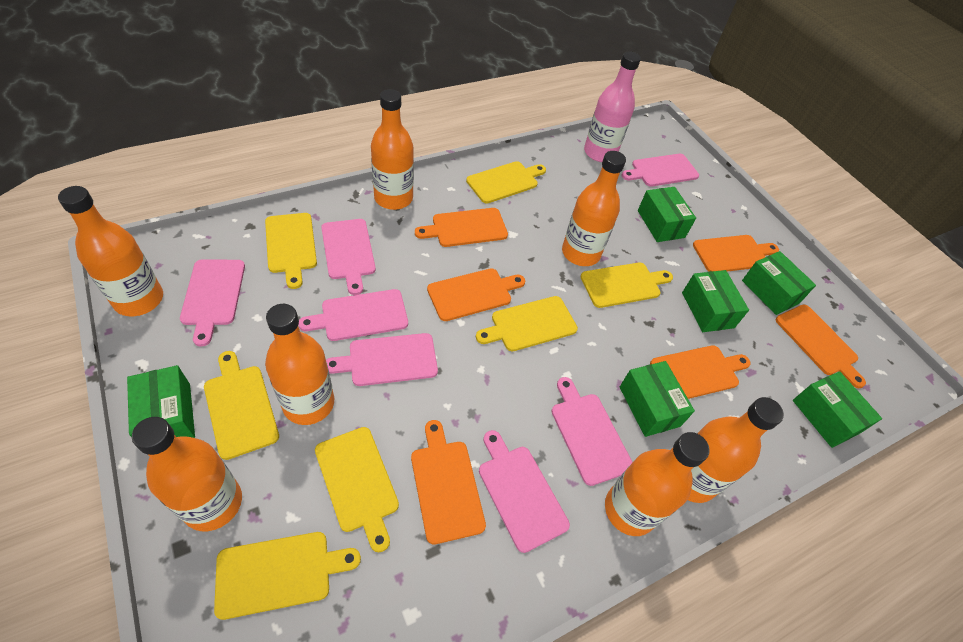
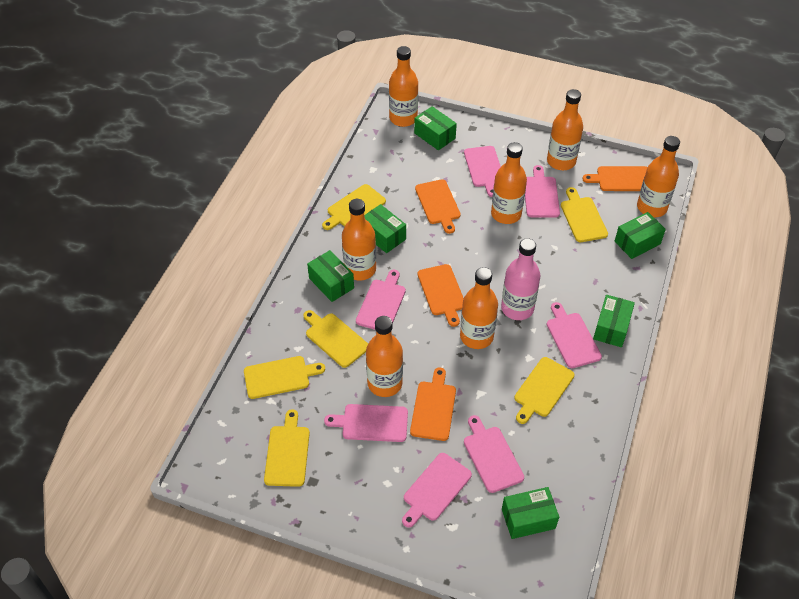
orange cutting board: 6 -> 4
yellow cutting board: 7 -> 6

